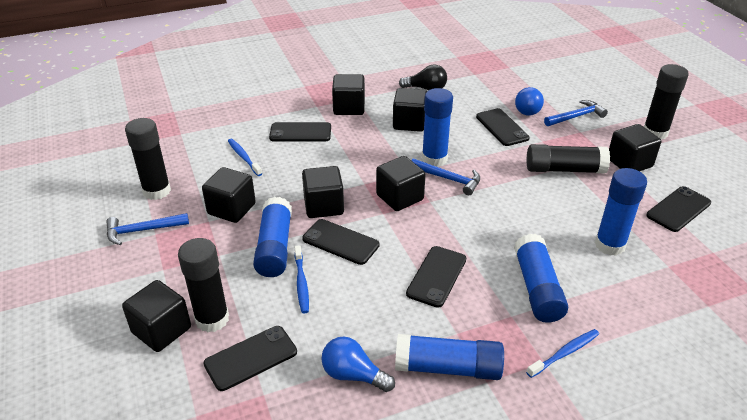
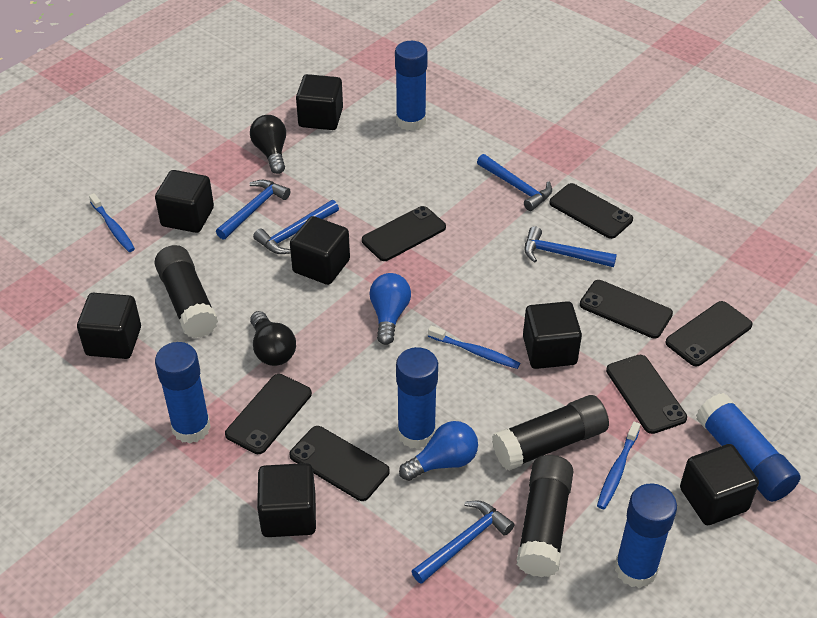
black glue stick: 4 -> 3
black light bulb: 1 -> 2
black phone: 6 -> 7
blue hammer: 3 -> 5

